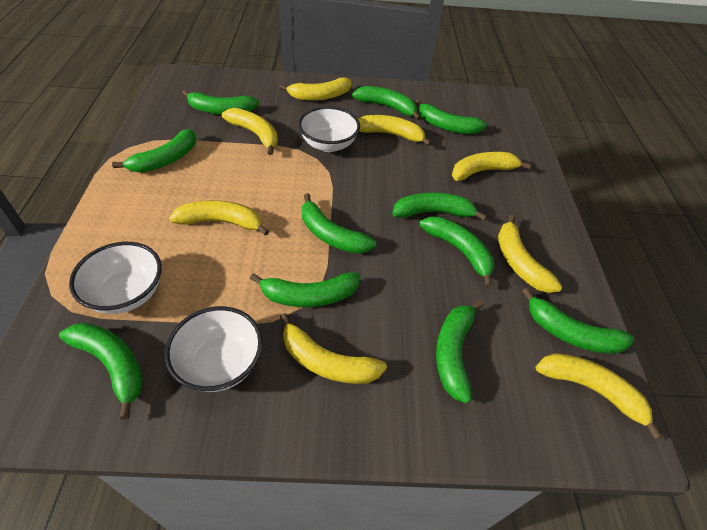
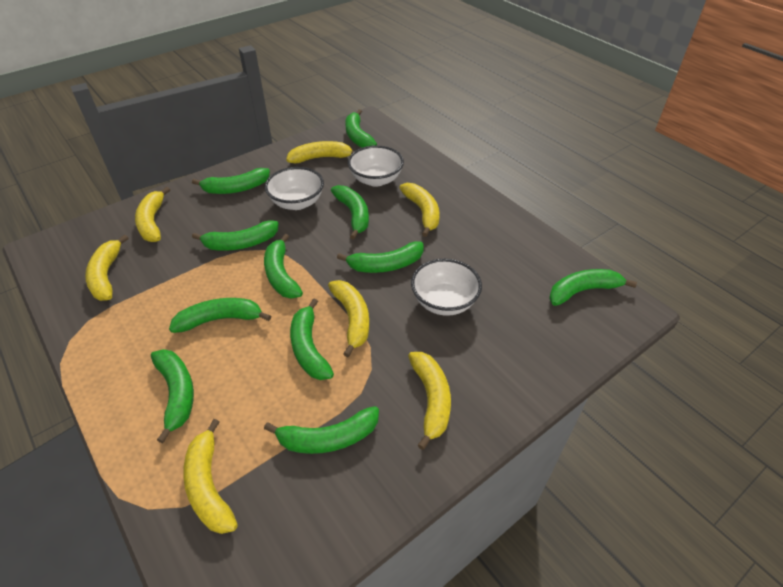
yellow banana: 8 -> 7

